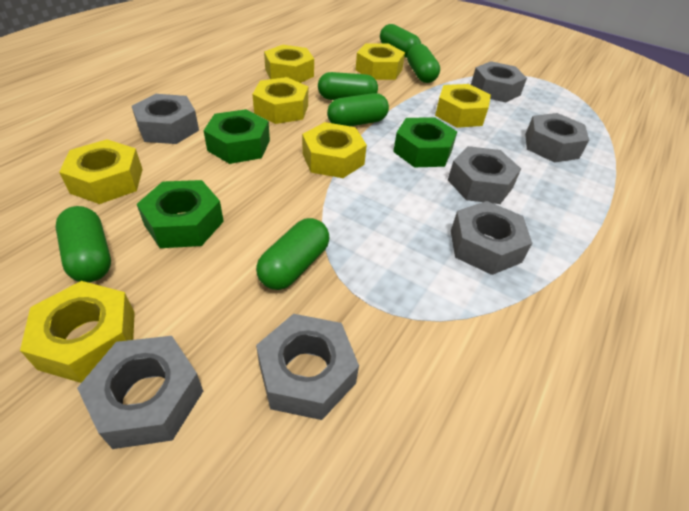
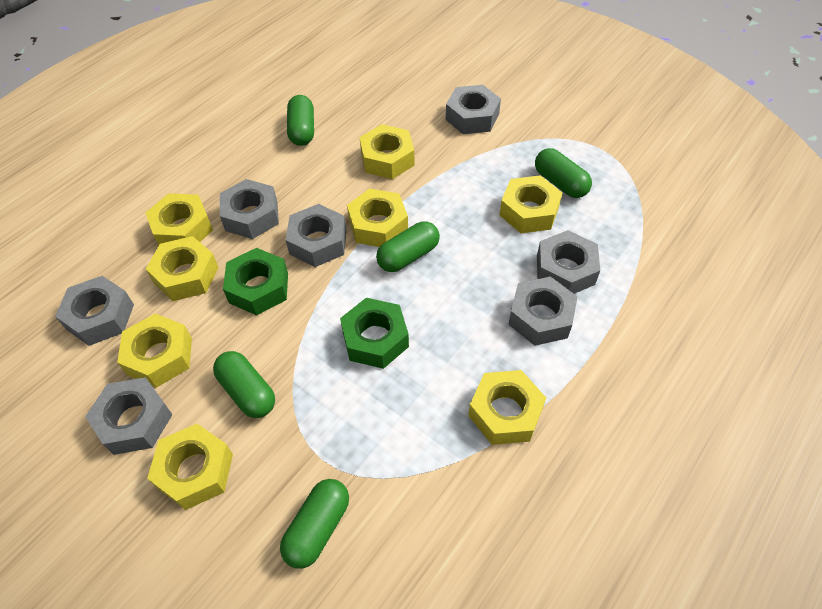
green capsule: 6 -> 5
green nut: 3 -> 2
yellow nut: 7 -> 8

